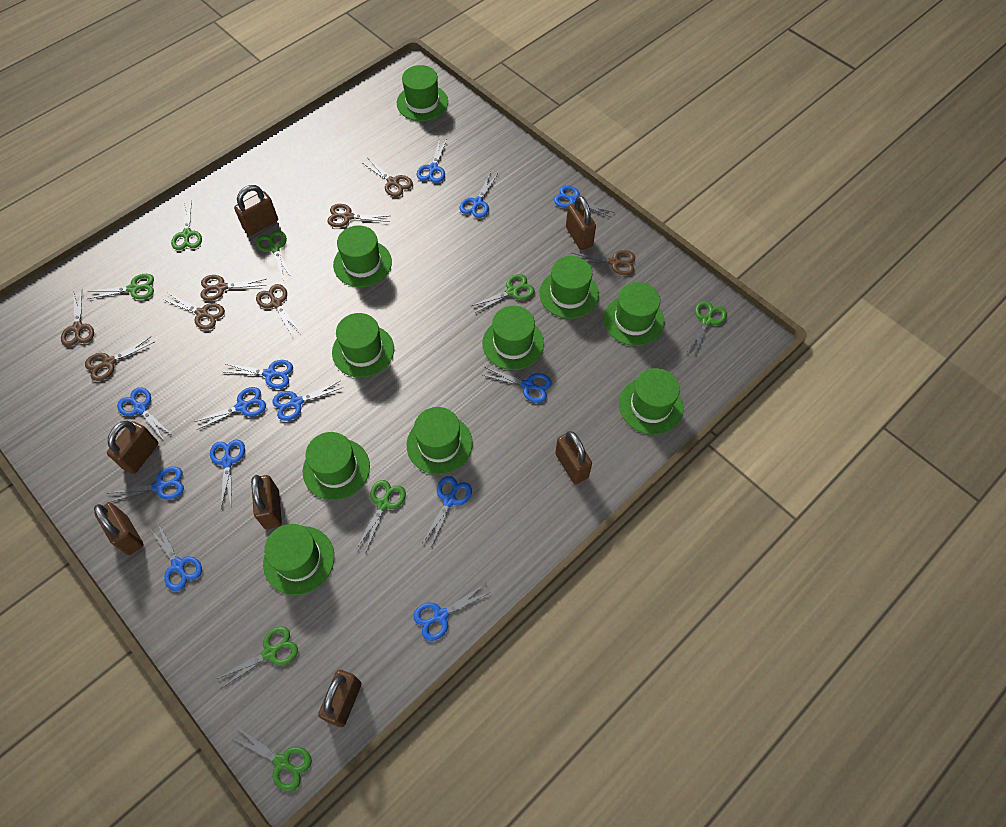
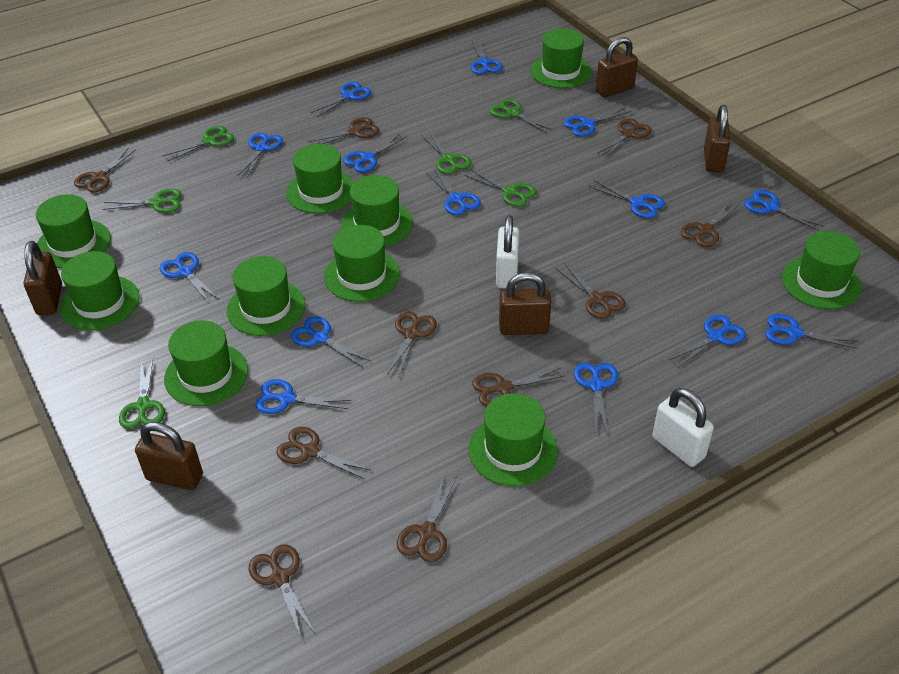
blue scissors: 13 -> 14
brown padlock: 7 -> 5
brown scissors: 8 -> 10
green scissors: 8 -> 6
white padlock: 0 -> 2

